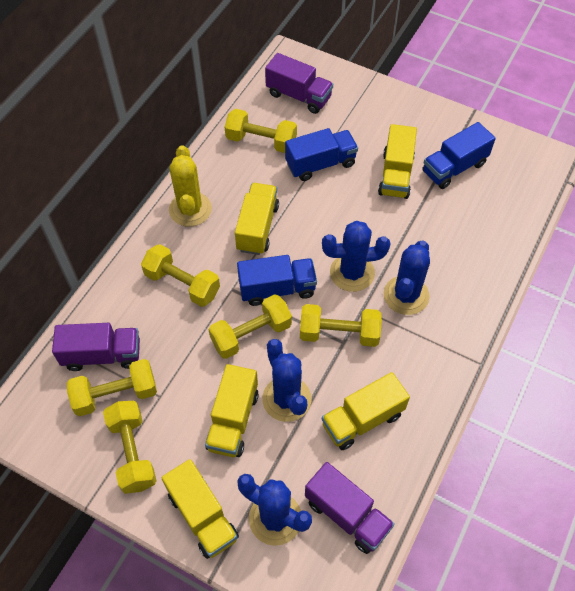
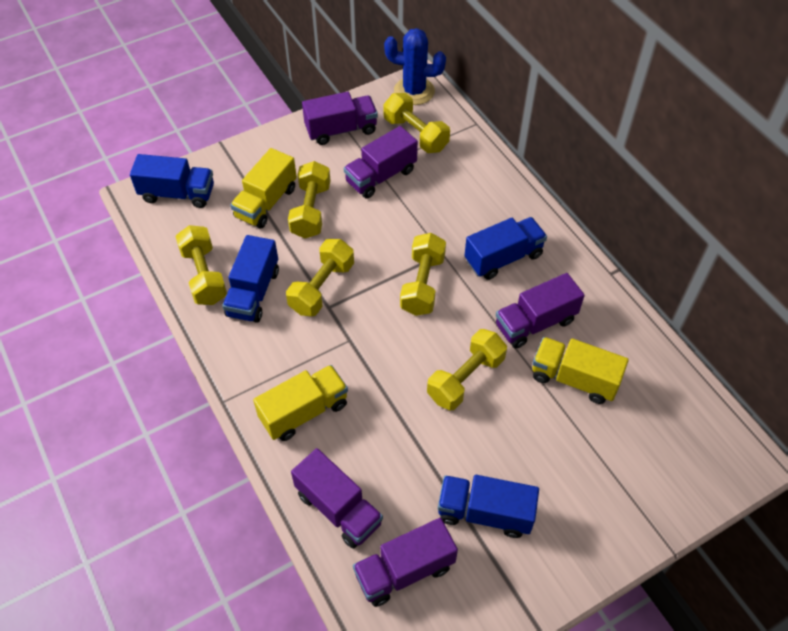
blue cactus: 4 -> 1
blue truck: 3 -> 4
purple truck: 3 -> 5
yellow cactus: 1 -> 0
yellow truck: 5 -> 3

